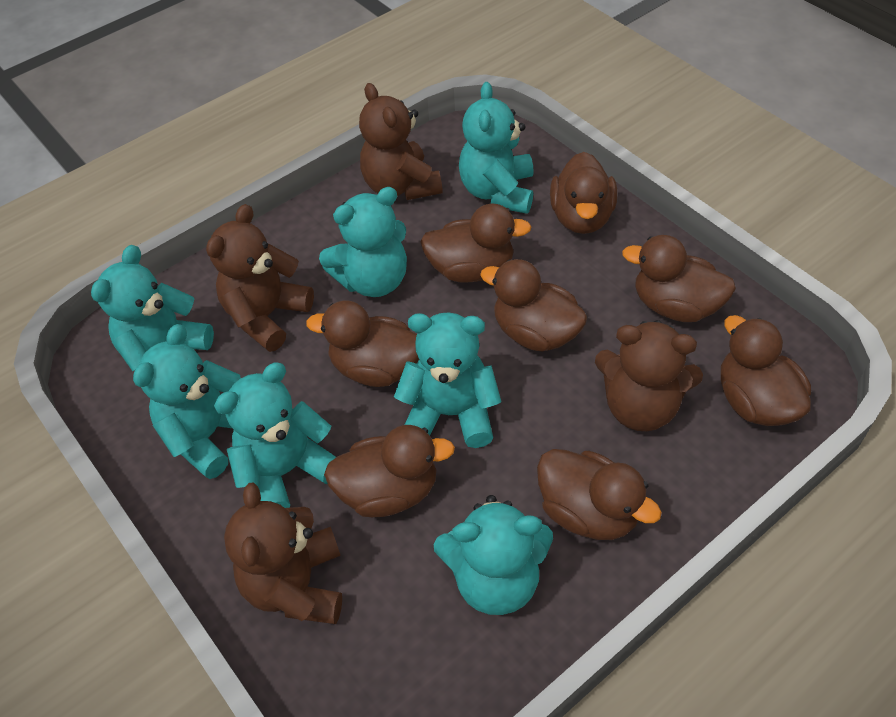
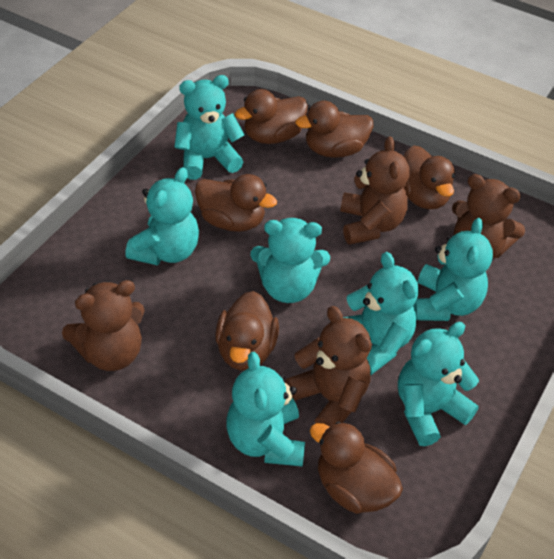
brown duck: 8 -> 6

